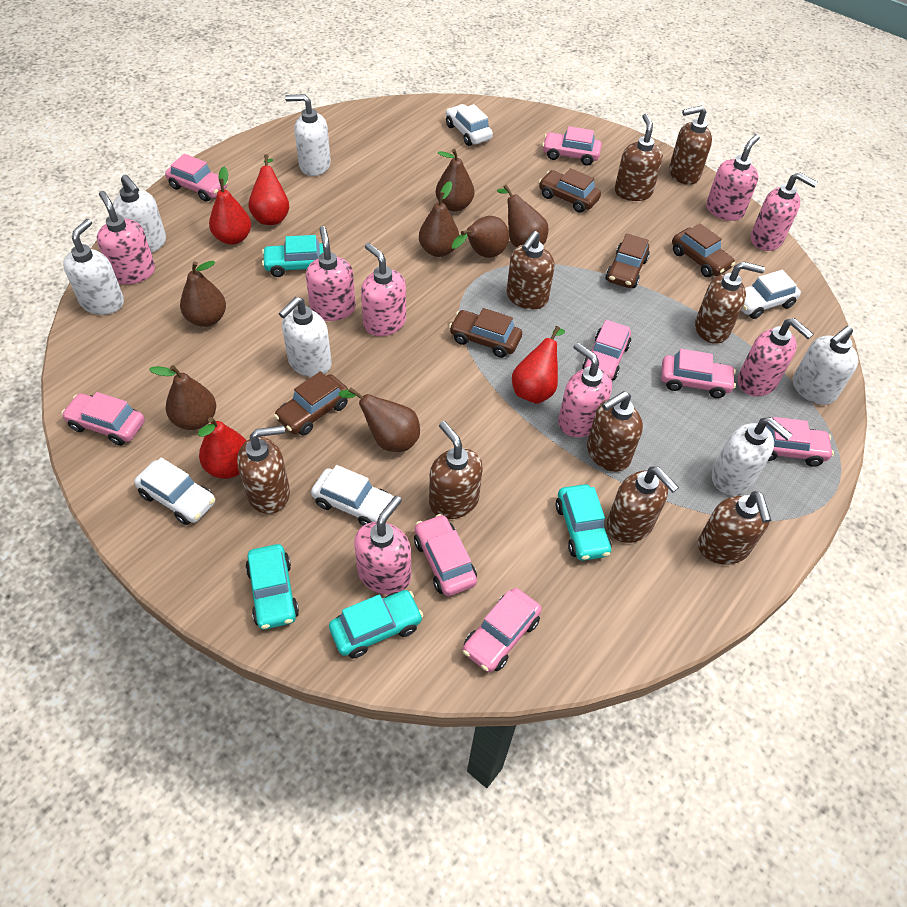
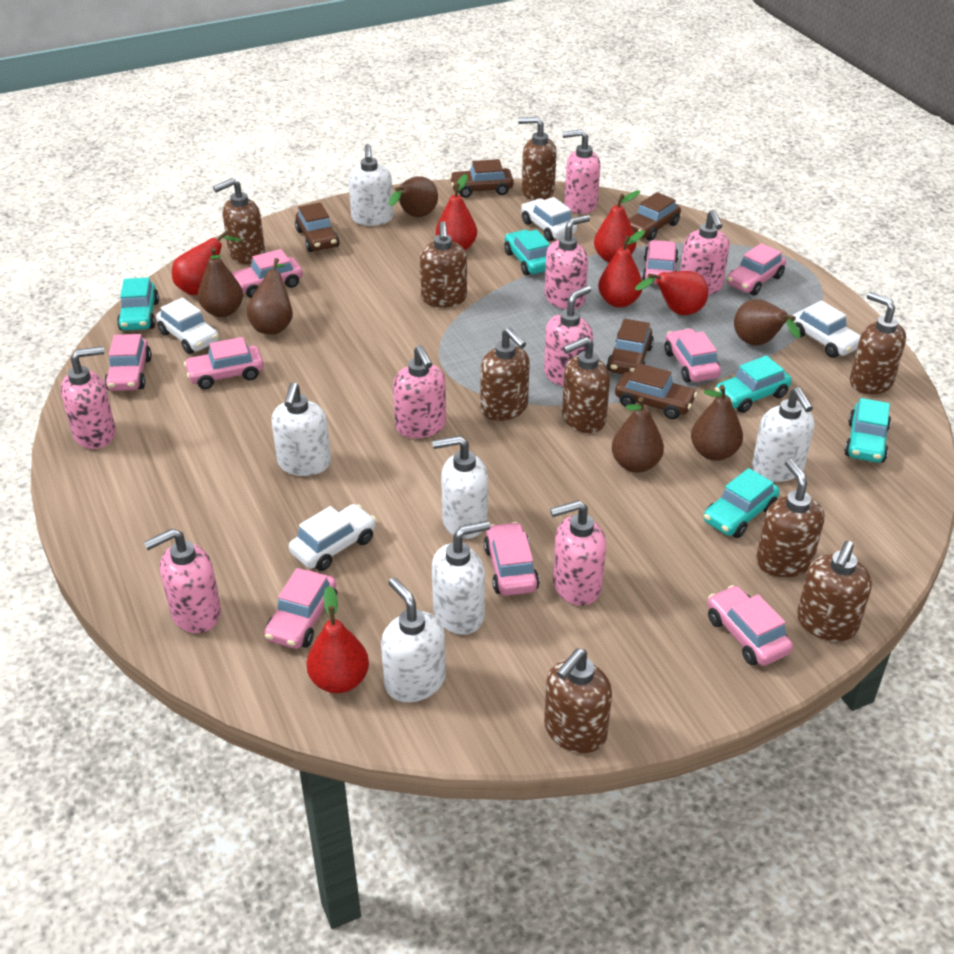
brown pear: 7 -> 6
pink car: 8 -> 9
red pear: 4 -> 6
turquoise car: 4 -> 5

